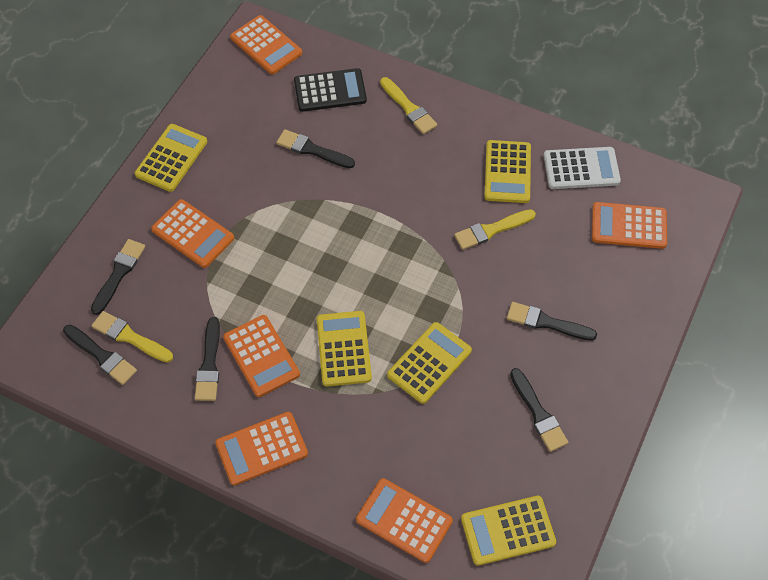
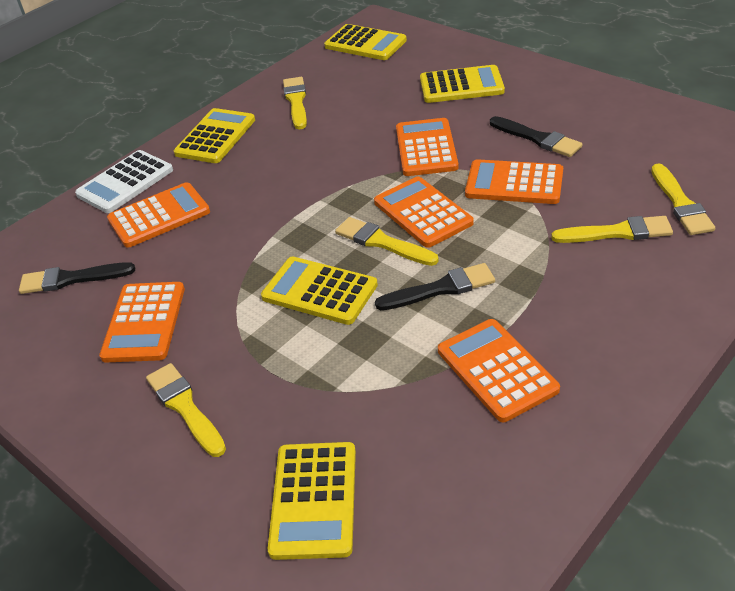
black brush: 6 -> 3
black calculator: 1 -> 0
yellow brush: 3 -> 5

